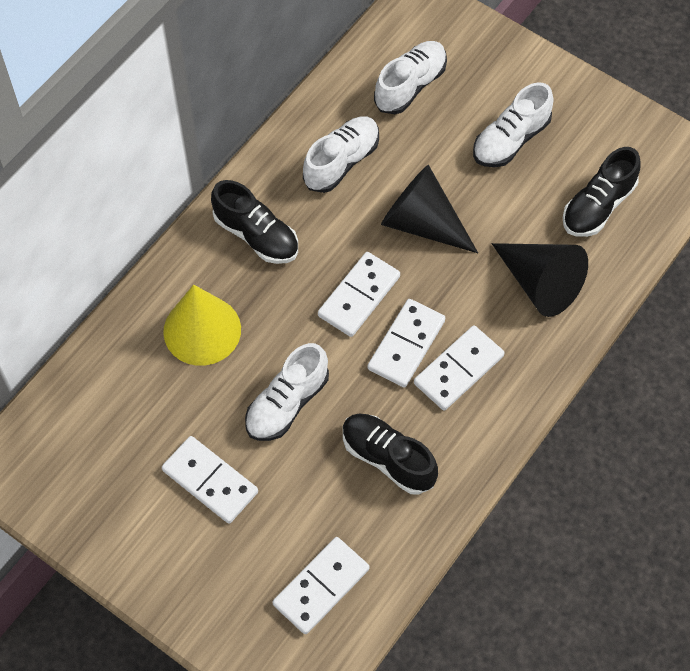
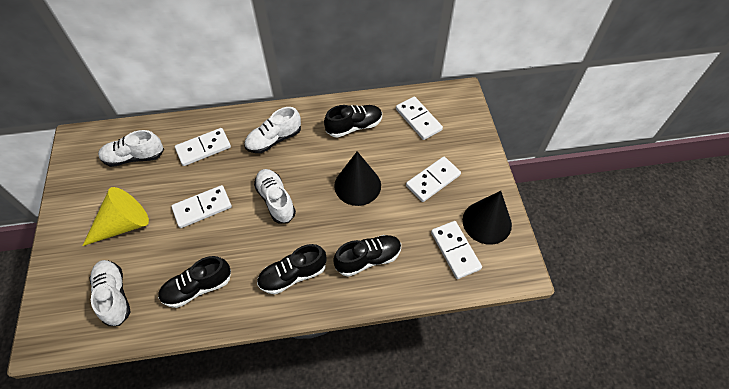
black shoe: 3 -> 4

